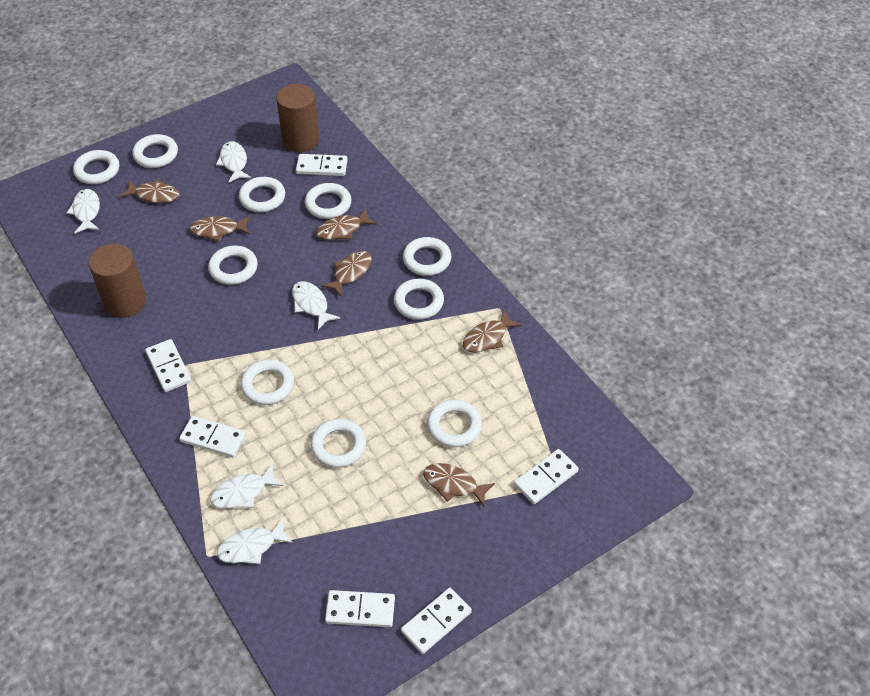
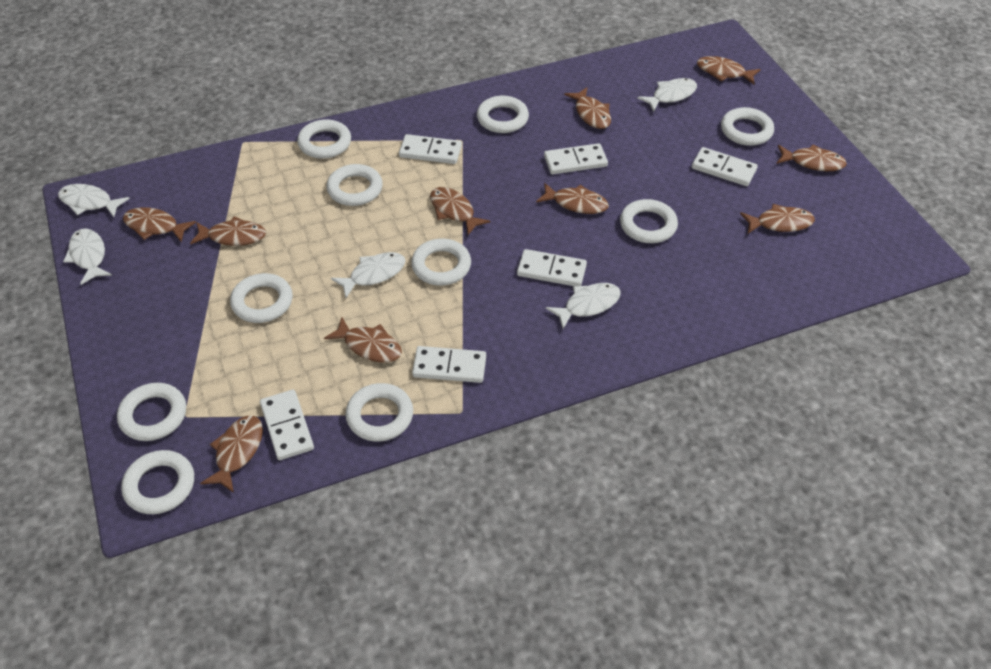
brown cylinder: 2 -> 0
brown fish: 6 -> 10

